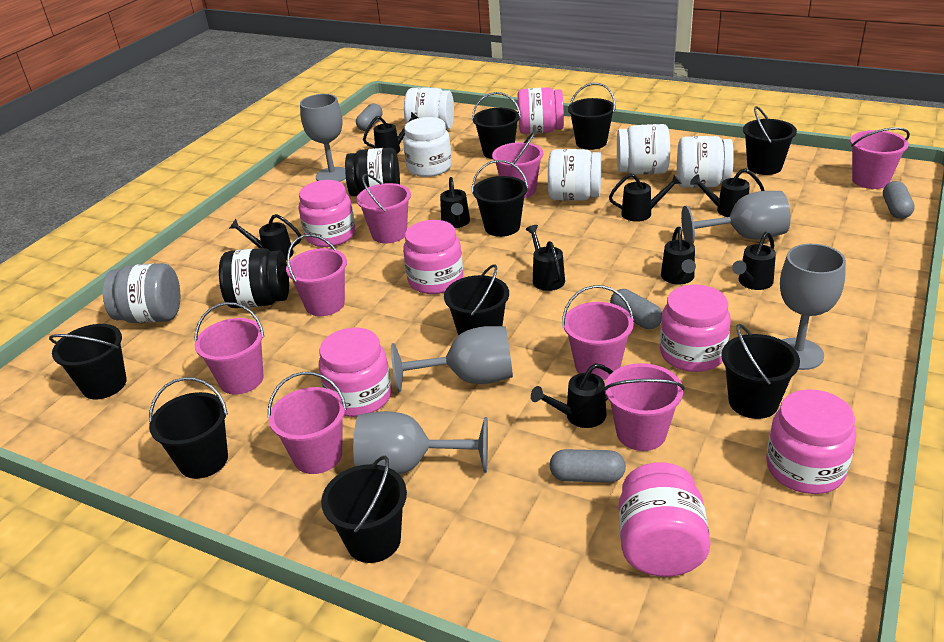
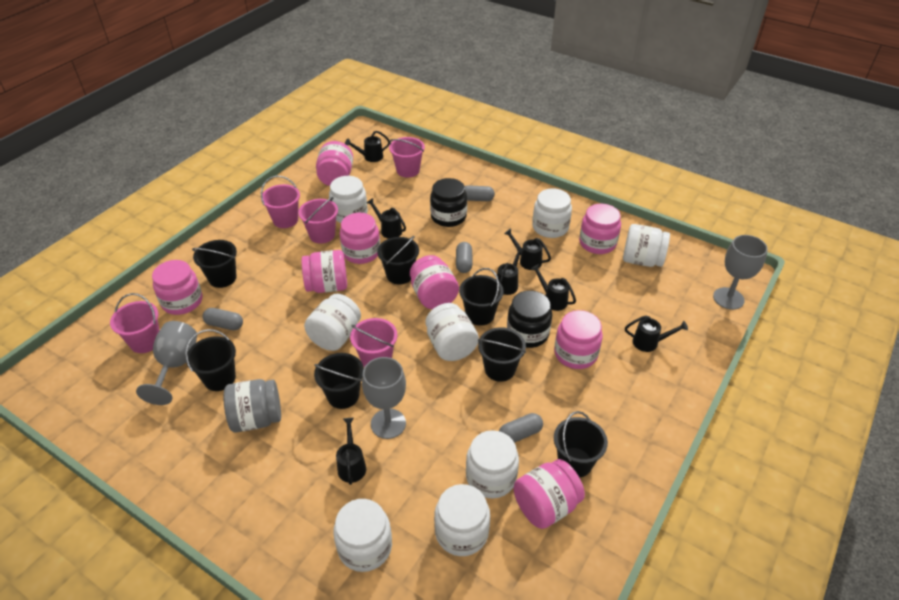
black bucket: 9 -> 7
black watering can: 9 -> 7
grey goblet: 5 -> 3
pink bucket: 8 -> 5
pink jar: 7 -> 8
white jar: 5 -> 8

